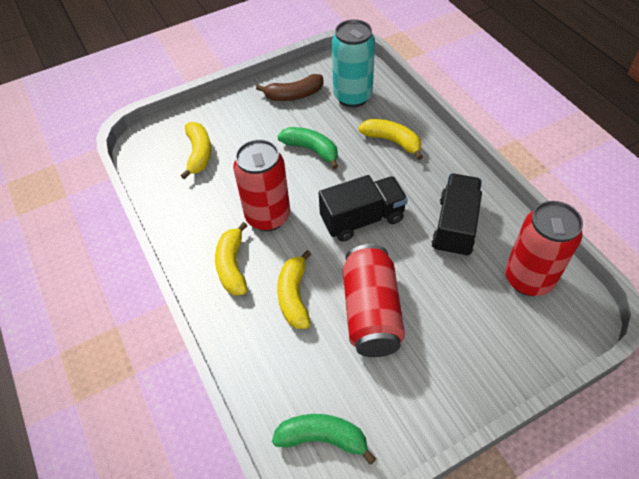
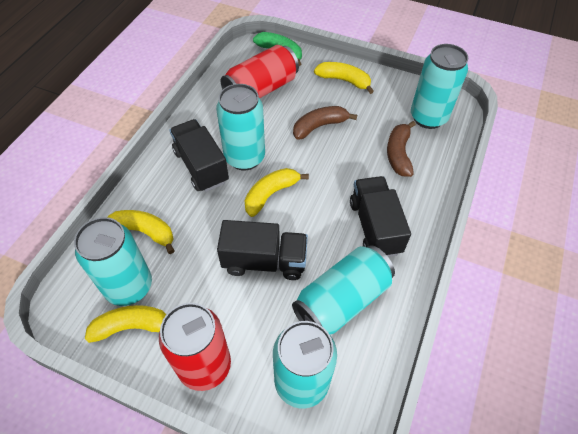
black truck: 2 -> 3
brown banana: 1 -> 2
green banana: 2 -> 1
red can: 3 -> 2
turquoise can: 1 -> 5

